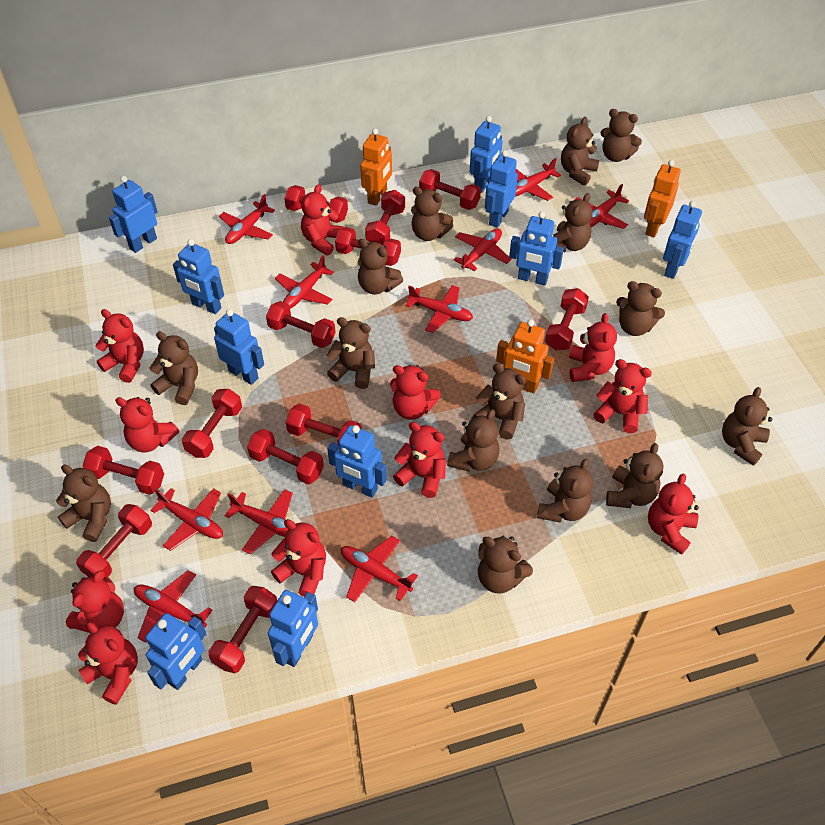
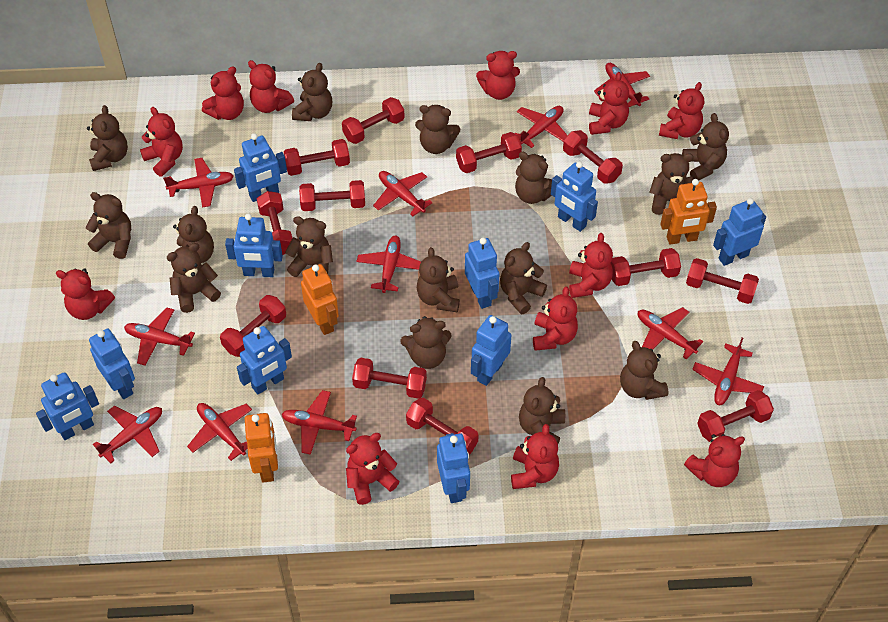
red plane: 10 -> 11
red teddy bear: 11 -> 12

